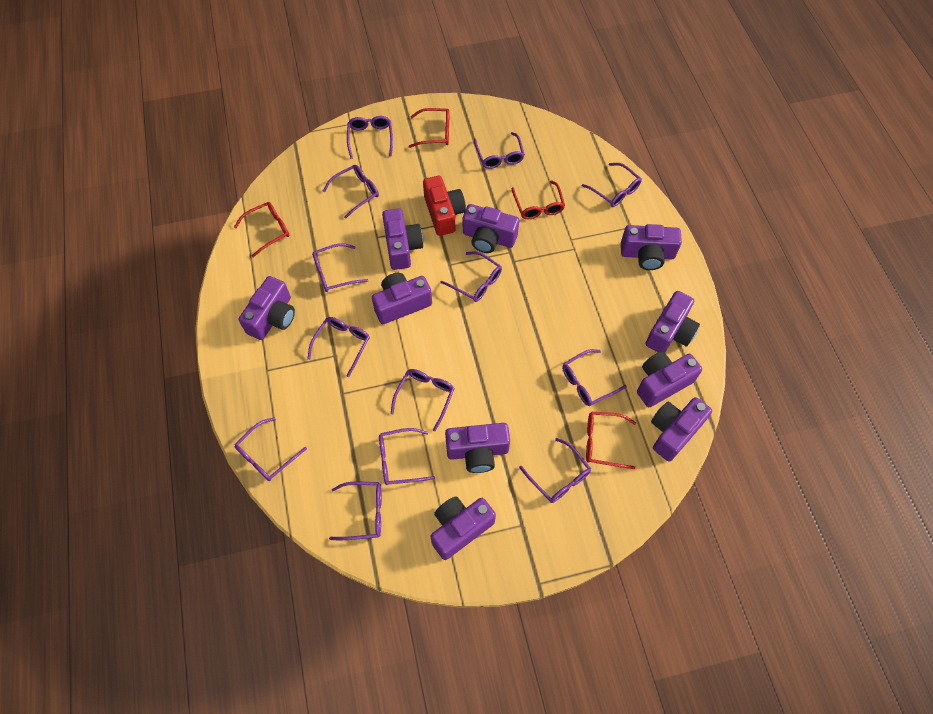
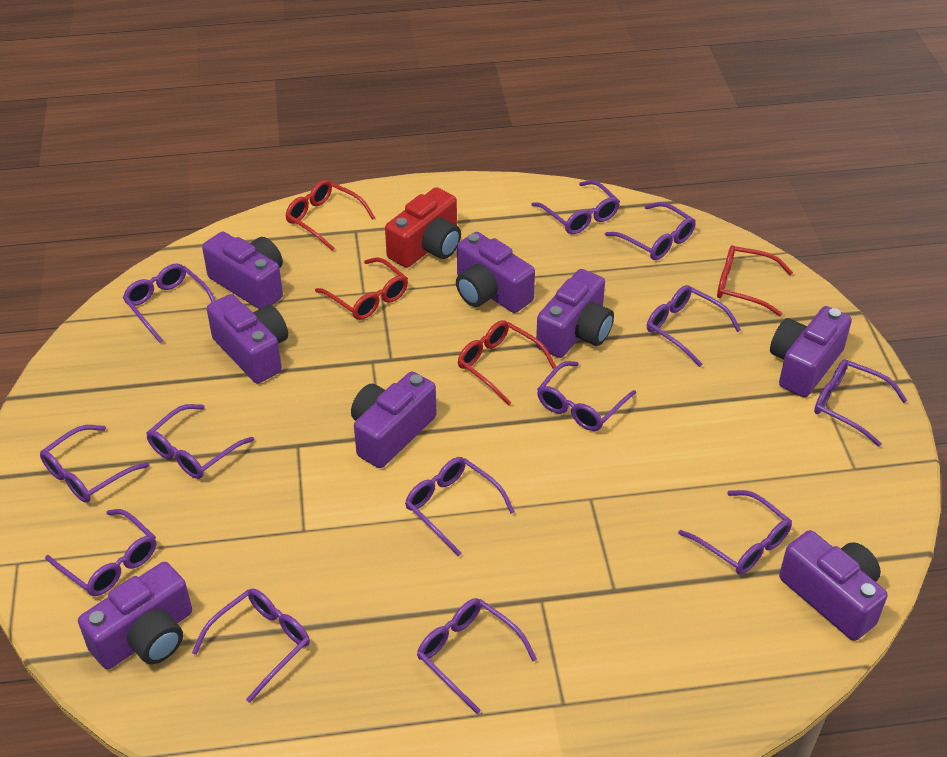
purple camera: 10 -> 8

